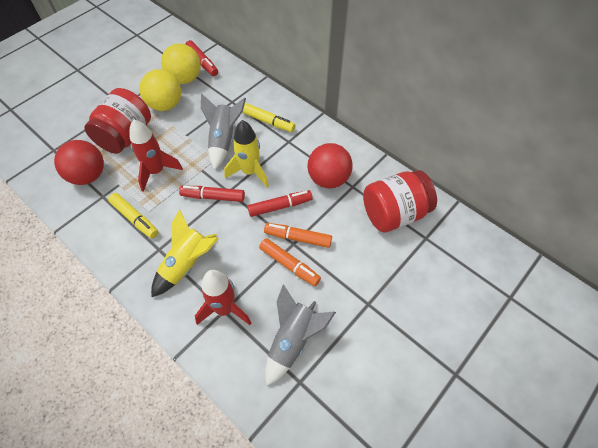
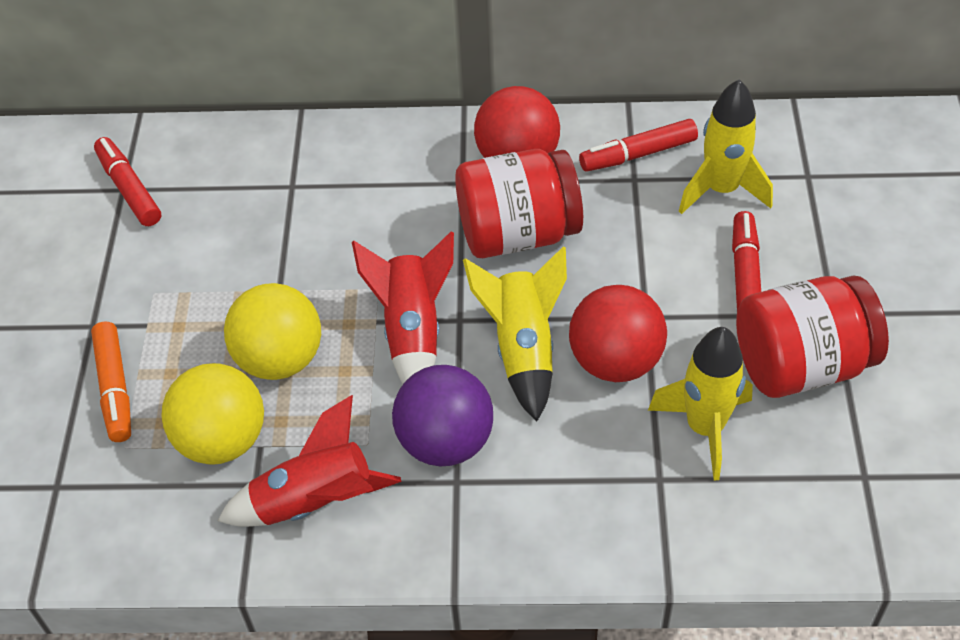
grey rocket: 2 -> 0
orange marker: 2 -> 1
purple ball: 0 -> 1
yellow marker: 2 -> 0
yellow rocket: 2 -> 3

